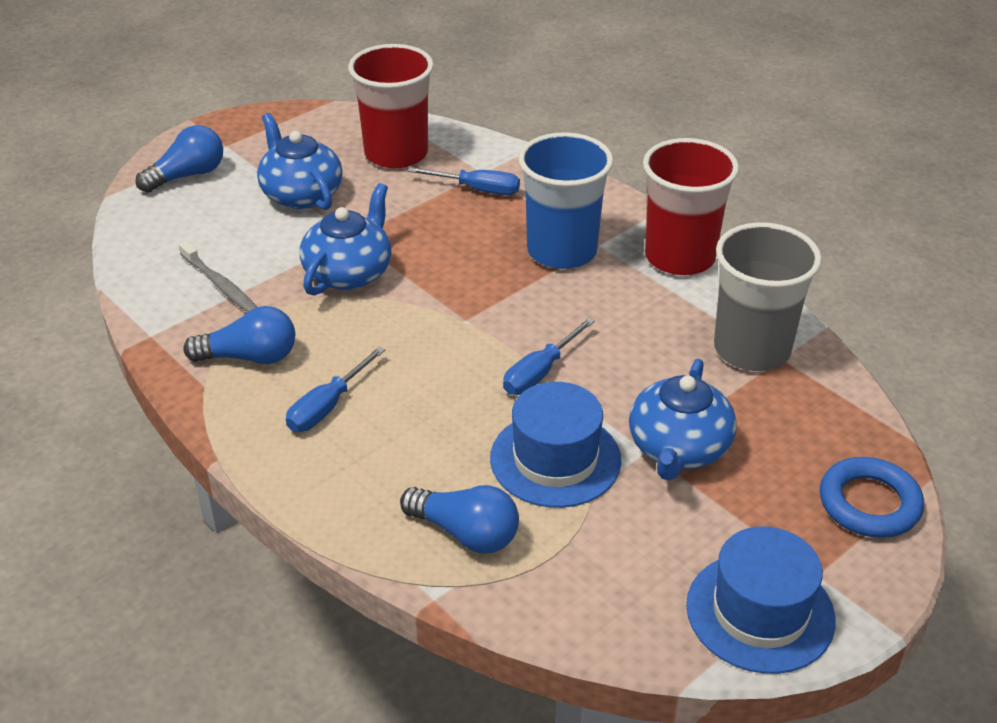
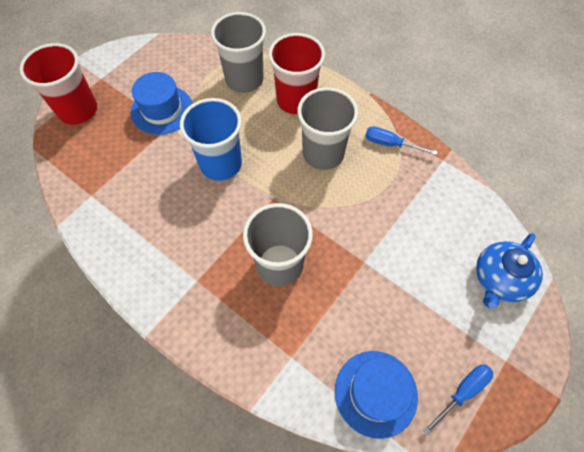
blue light bulb: 3 -> 0
blue ring: 1 -> 0
blue screwdriver: 3 -> 2
blue teapot: 3 -> 1
grey cup: 1 -> 3
grey toothbrush: 1 -> 0

